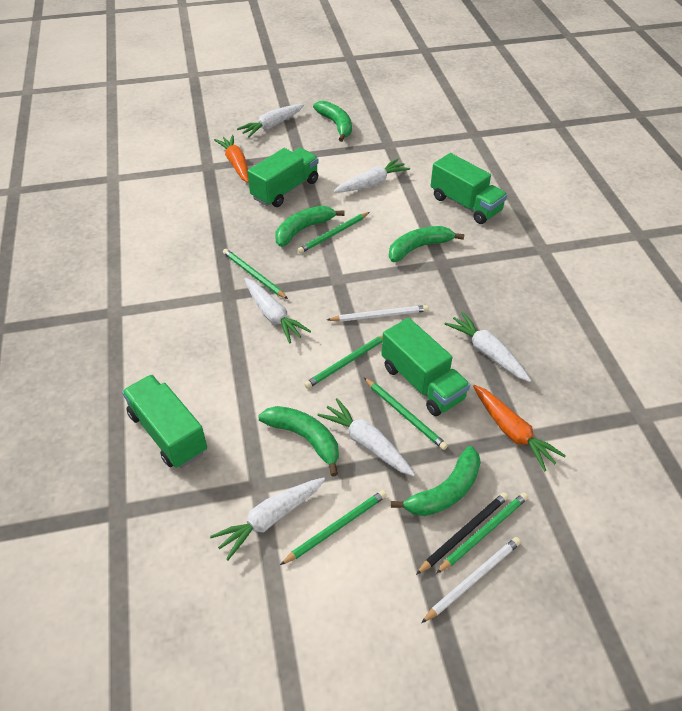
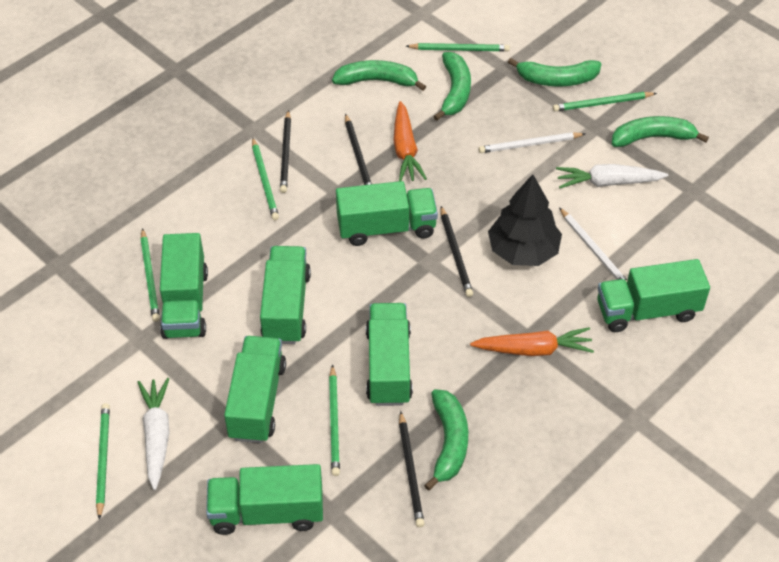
black pencil: 1 -> 4
black tree: 0 -> 1
green truck: 4 -> 7
white carrot: 6 -> 2

